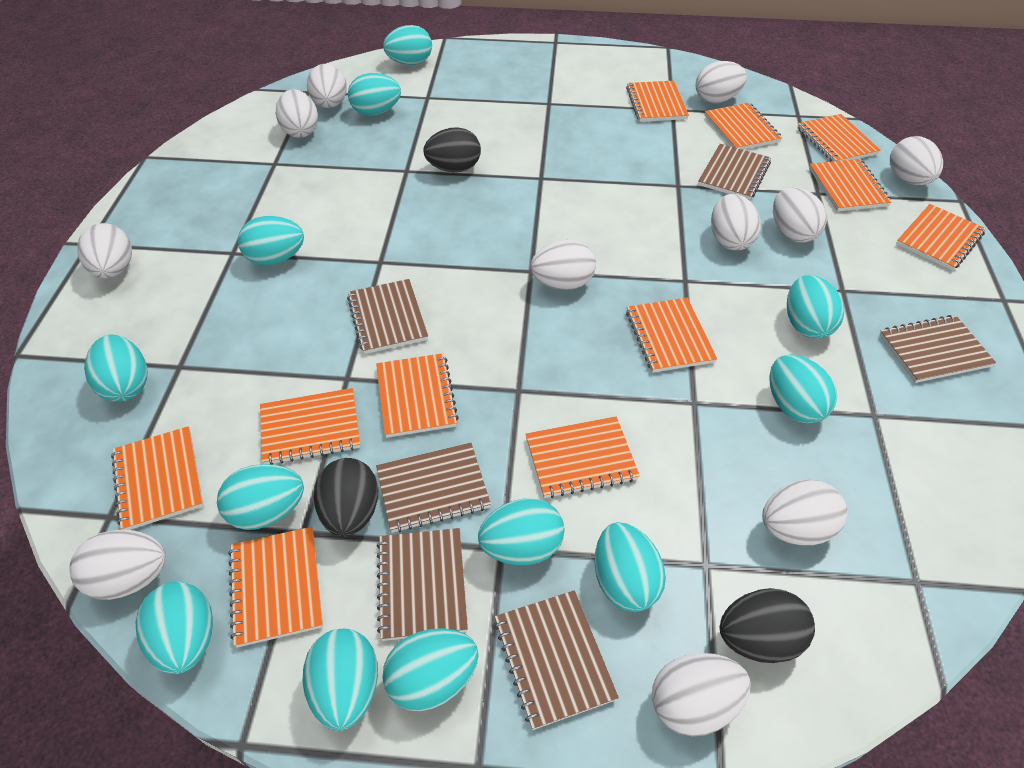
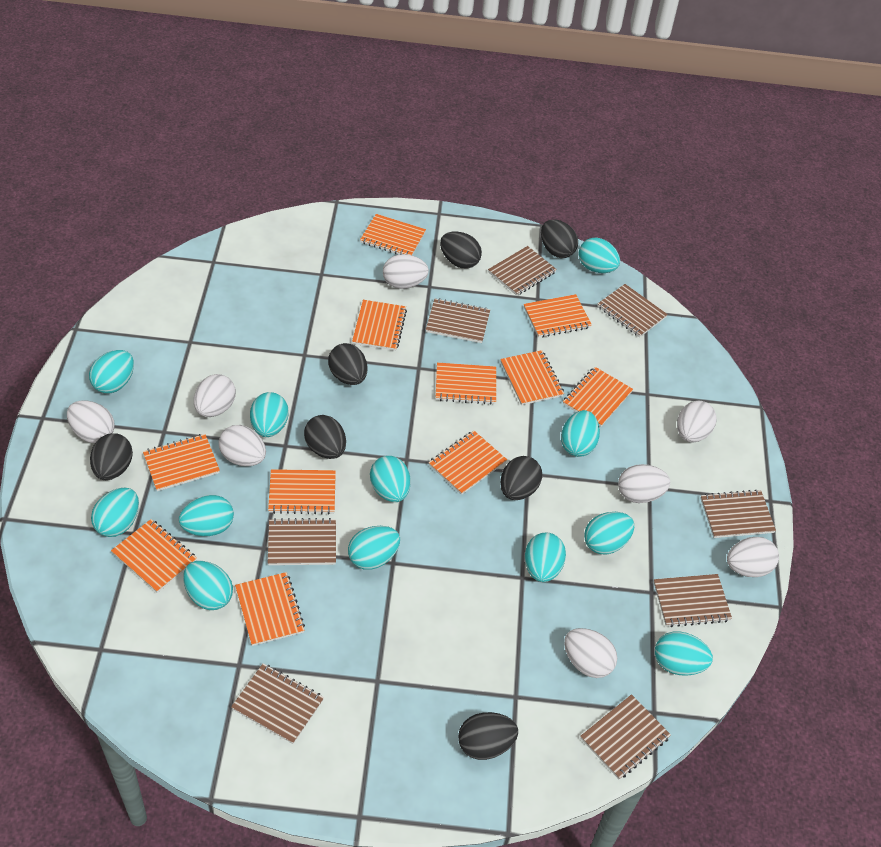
black egg: 3 -> 7
brown notebook: 6 -> 8
white egg: 11 -> 8

